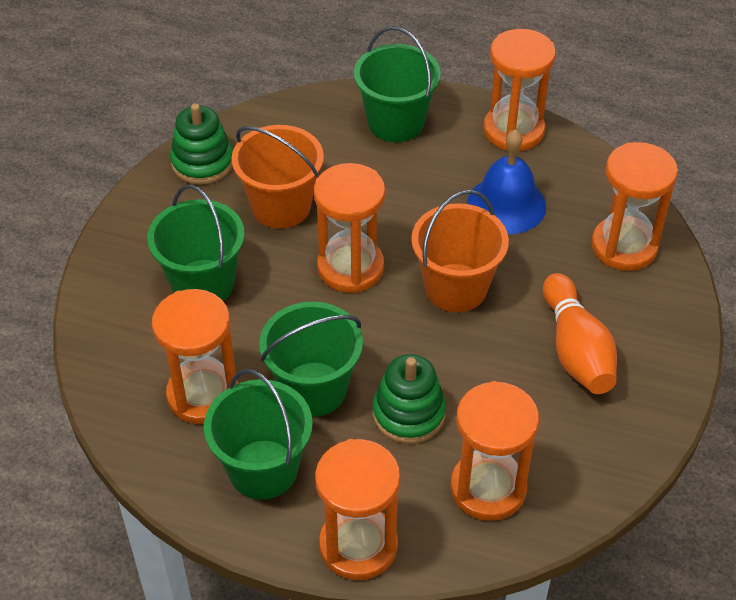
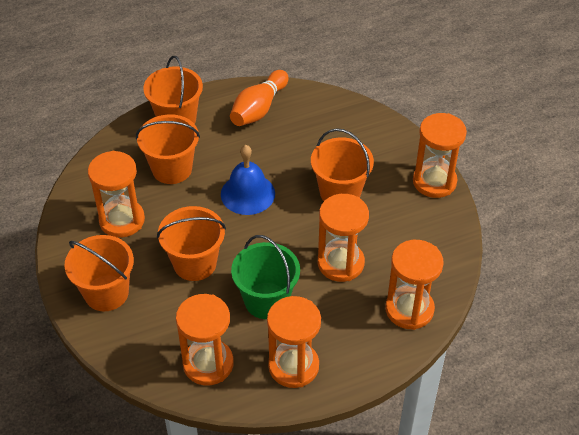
green bucket: 4 -> 1
green stacking toy: 2 -> 0
orange bucket: 2 -> 5

